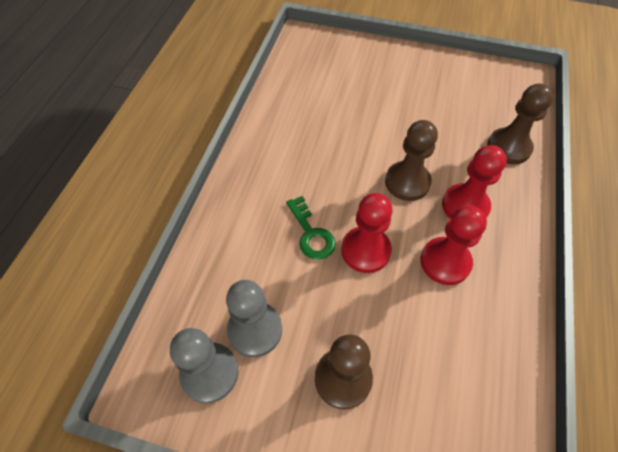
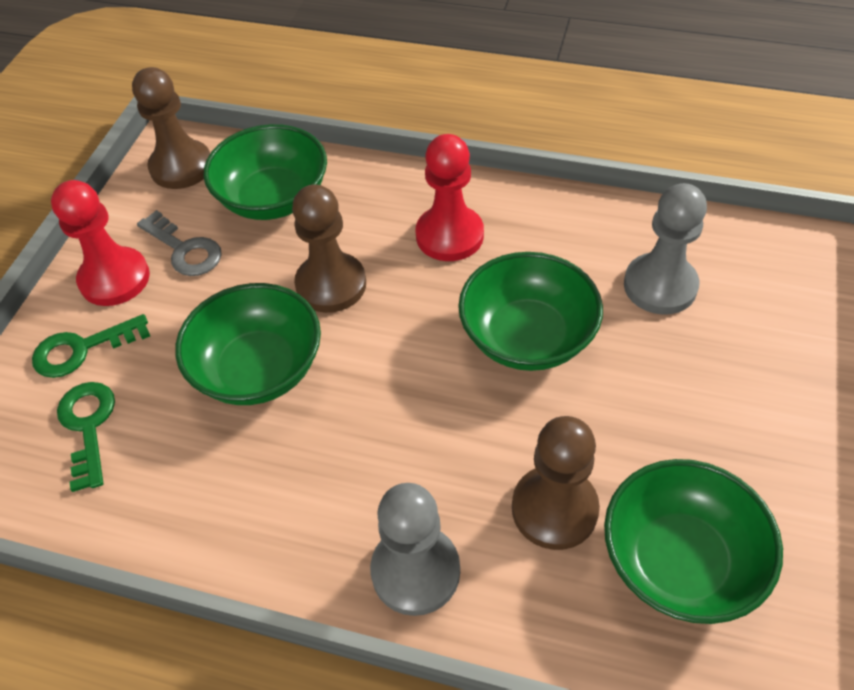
green bowl: 0 -> 4
green key: 1 -> 2
grey key: 0 -> 1
red pawn: 3 -> 2

